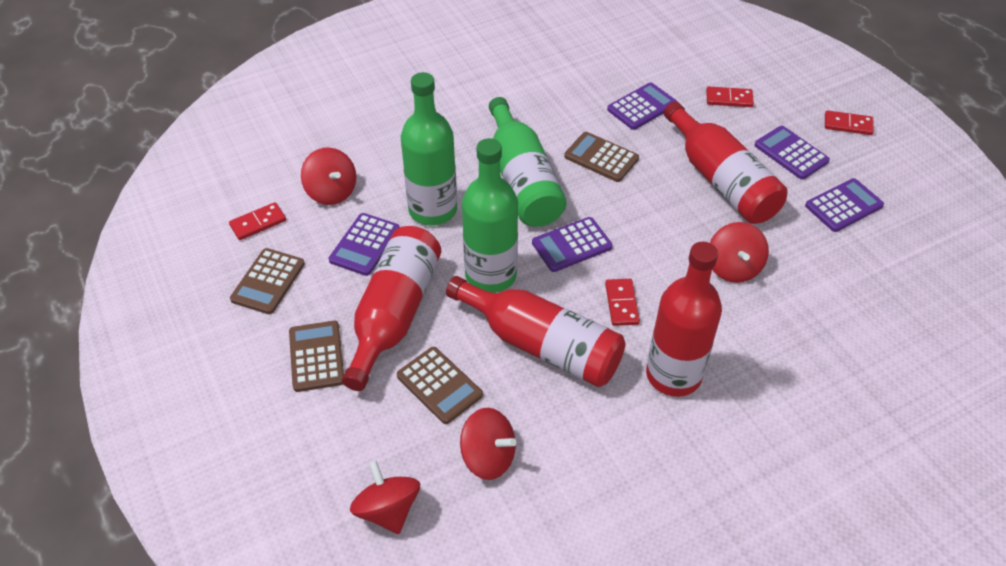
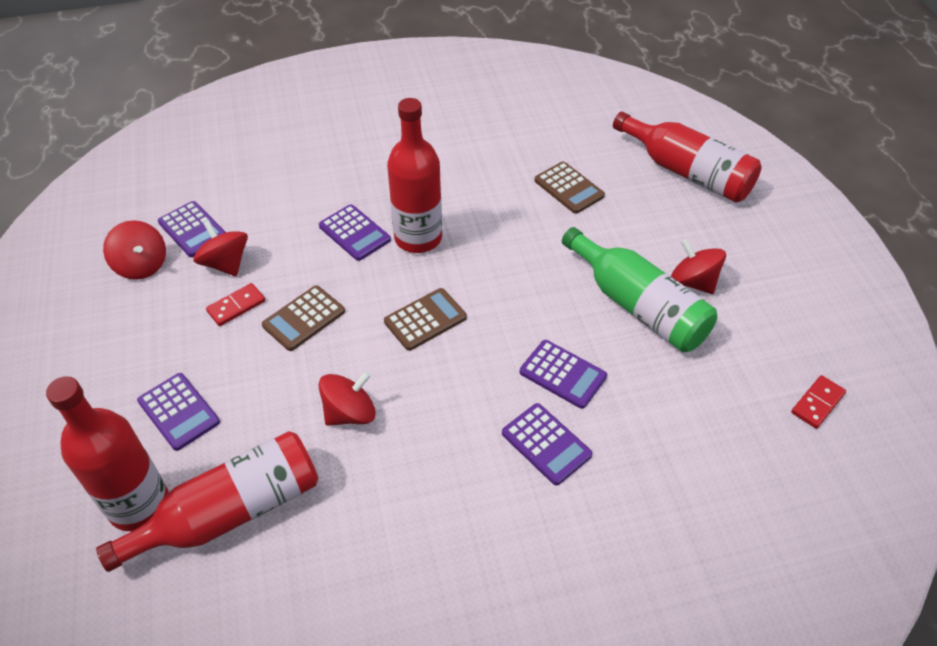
brown calculator: 4 -> 3
green bottle: 3 -> 1
red domino: 4 -> 2

